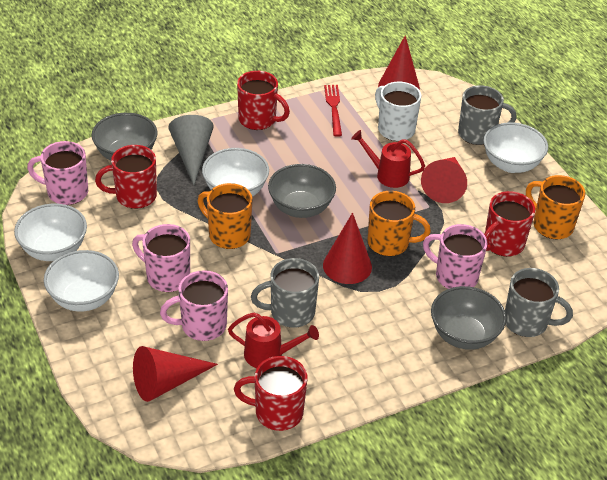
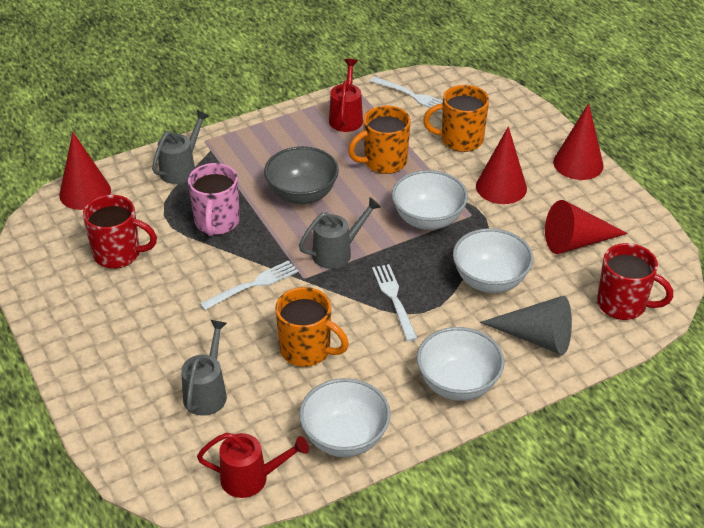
grey bowl: 3 -> 1
grey mug: 3 -> 0
grey watering can: 0 -> 3
pink mug: 4 -> 1
red fork: 1 -> 0
red mug: 4 -> 2
white fork: 0 -> 3
white mug: 1 -> 0

